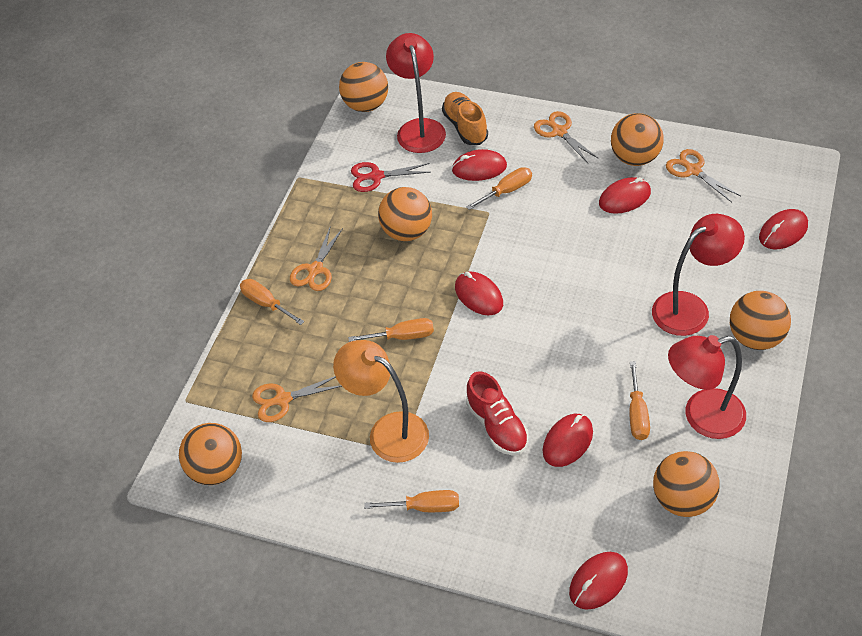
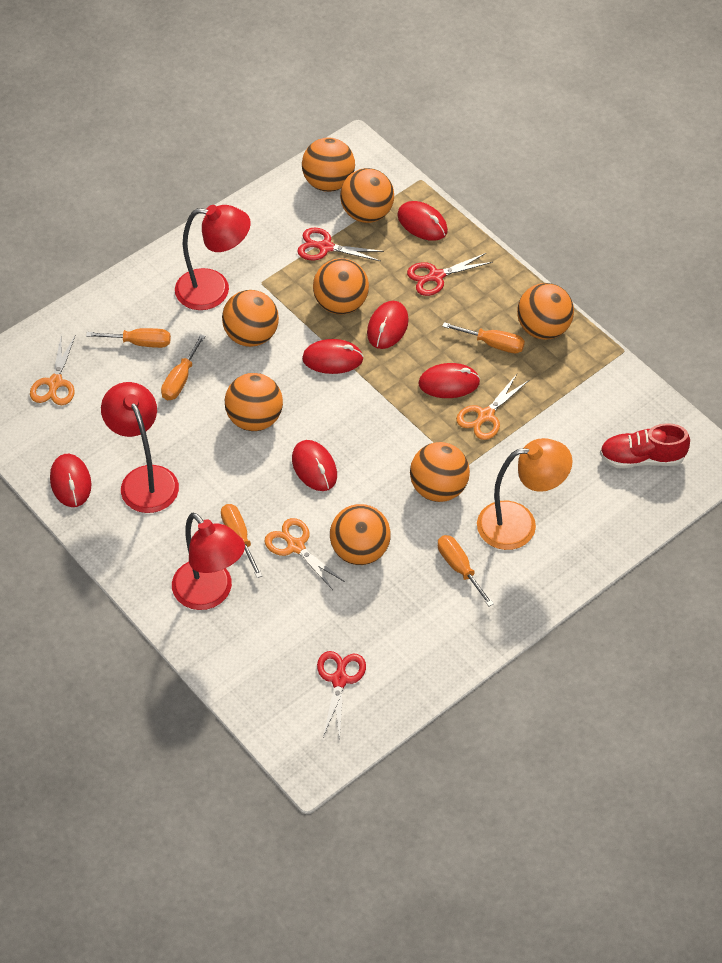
orange ball: 6 -> 8
orange scissors: 4 -> 3
orange shoe: 1 -> 0
red scissors: 1 -> 3

